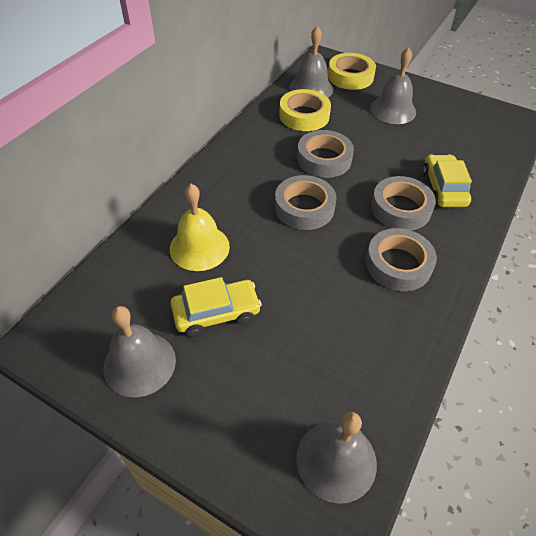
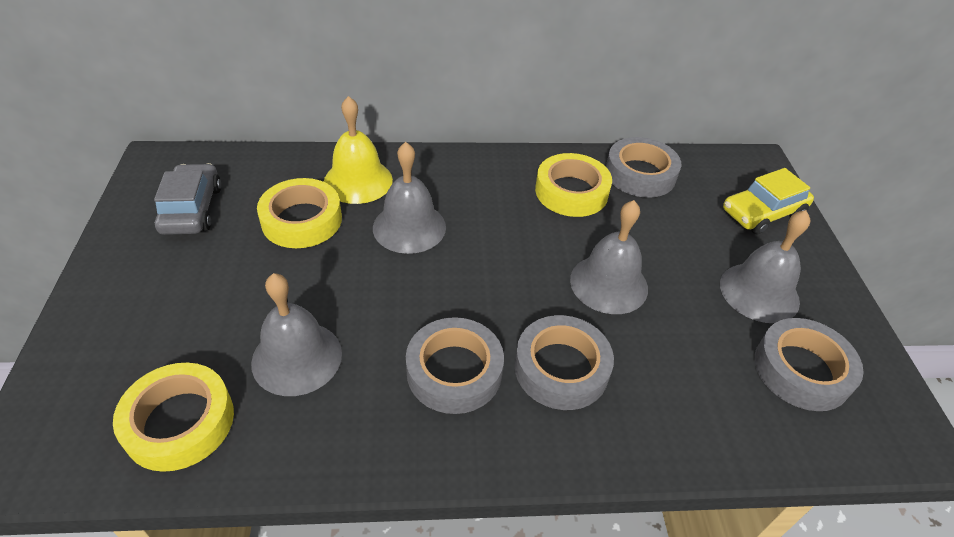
grey car: 0 -> 1
yellow car: 2 -> 1
yellow tape: 2 -> 3

